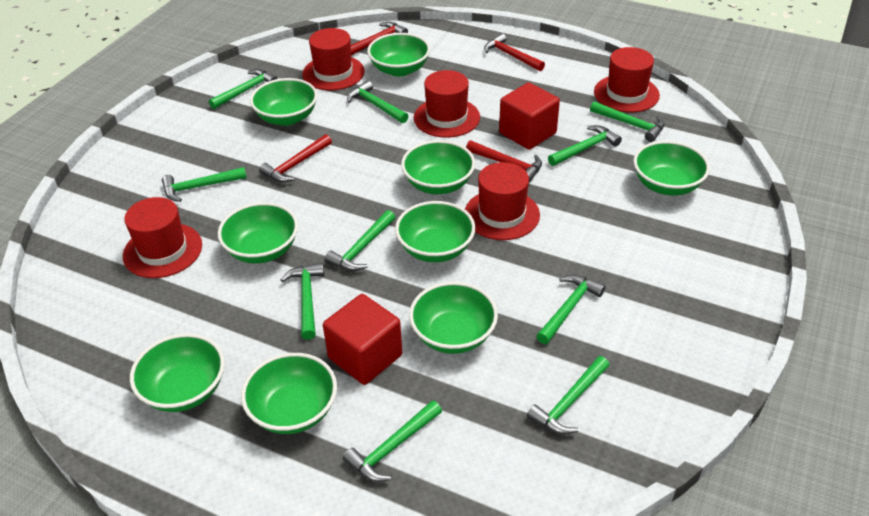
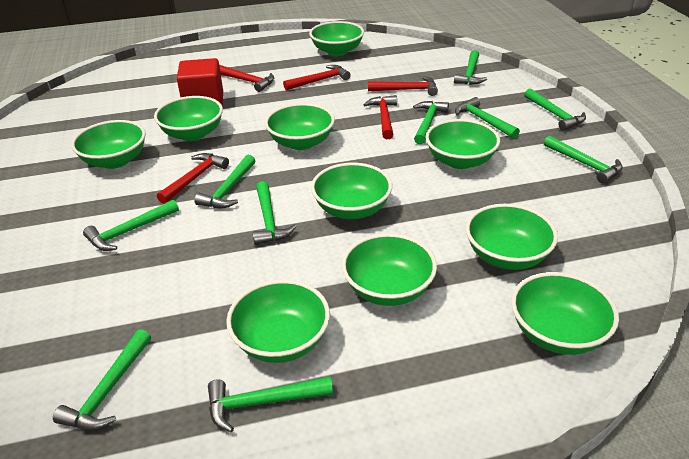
green bowl: 9 -> 10
red cube: 2 -> 1
red hammer: 4 -> 5
red hat: 5 -> 0

